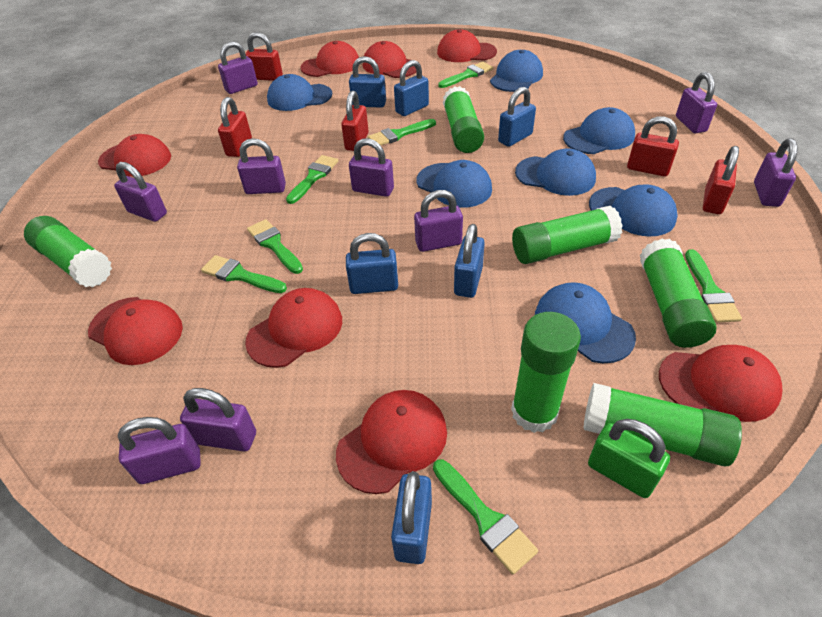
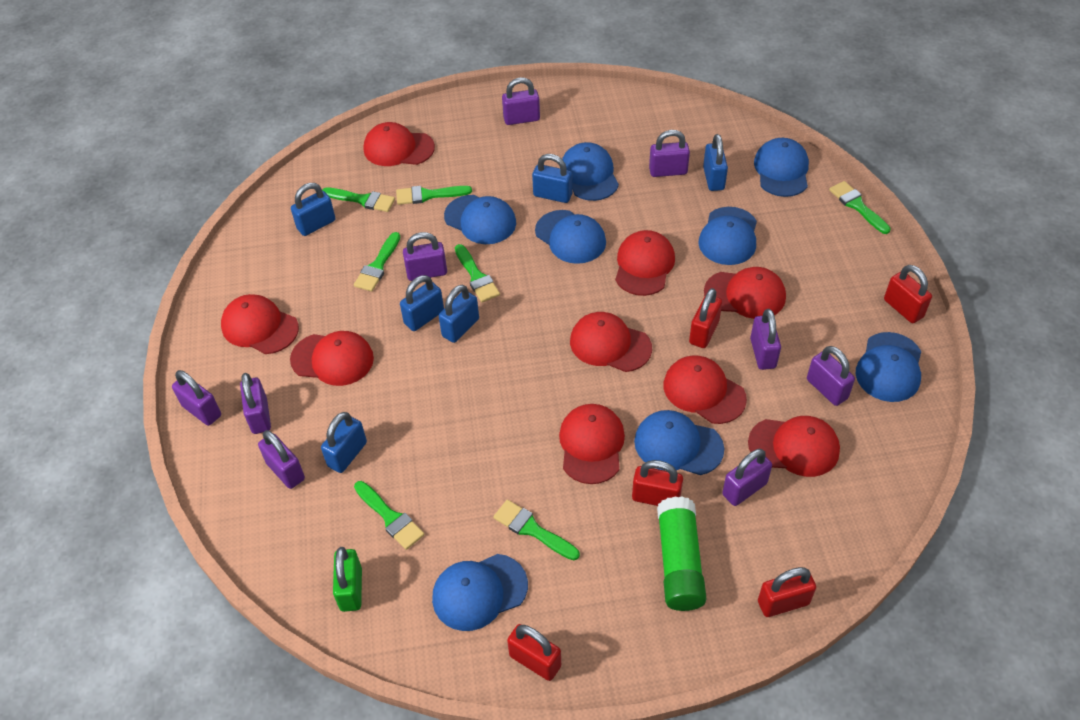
blue cap: 7 -> 8
green glue stick: 6 -> 1
red cap: 8 -> 9

